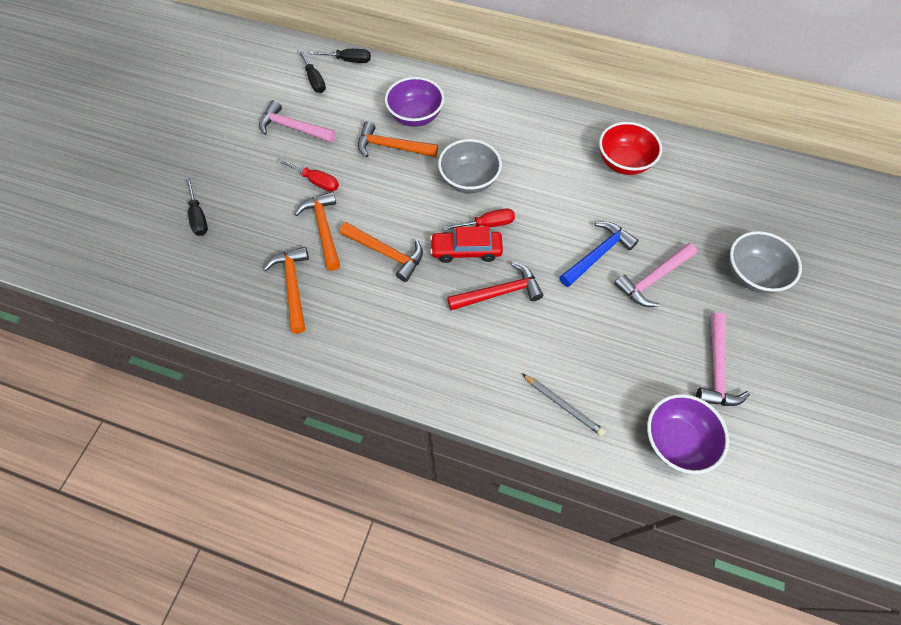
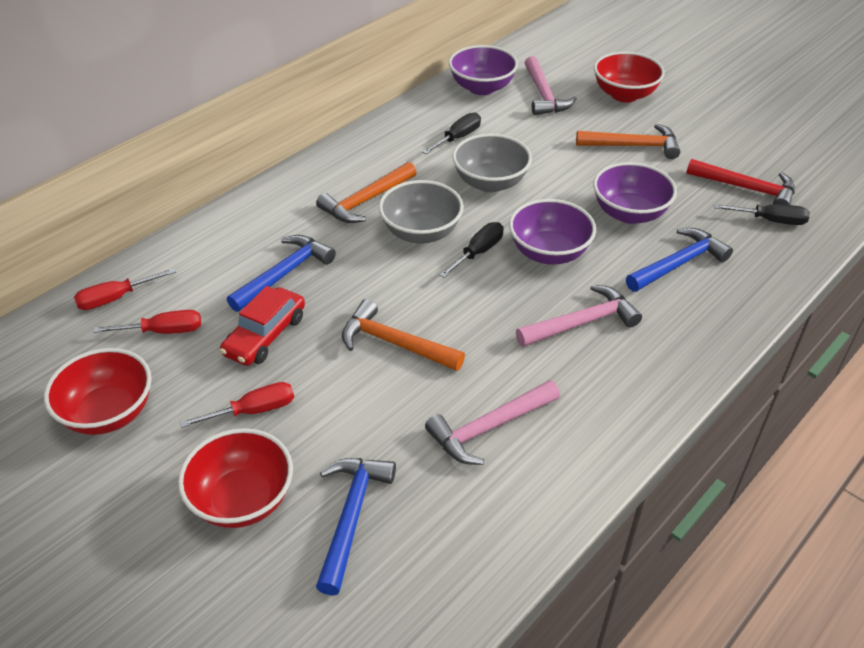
blue hammer: 1 -> 3
grey pencil: 1 -> 0
orange hammer: 4 -> 3
purple bowl: 2 -> 3
red bowl: 1 -> 3
red screwdriver: 2 -> 3

